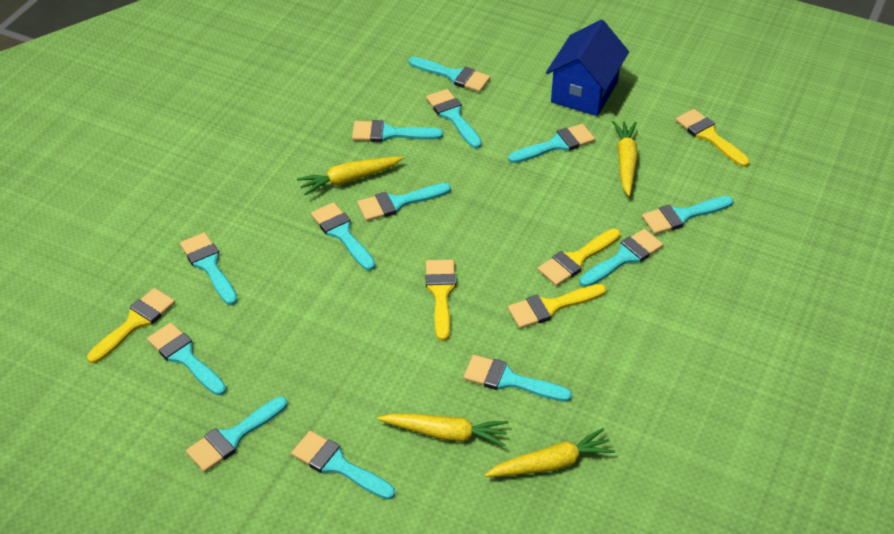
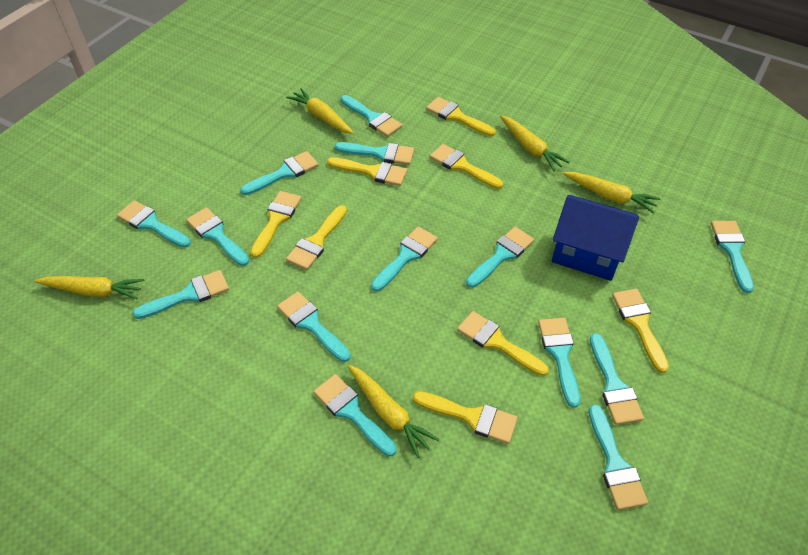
turquoise brush: 13 -> 14
yellow brush: 5 -> 8
yellow carrot: 4 -> 5

